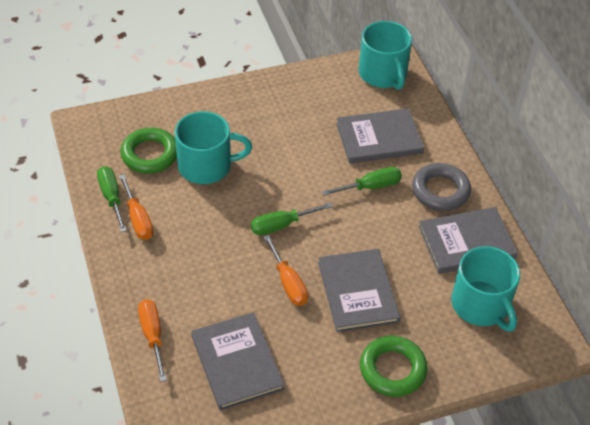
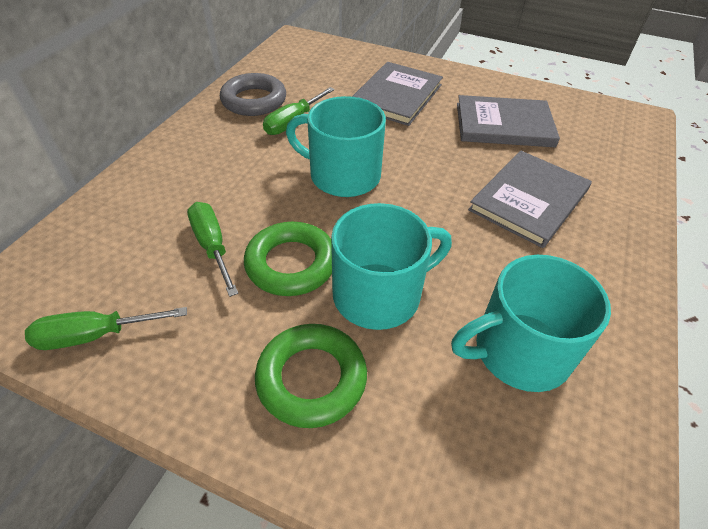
grey book: 4 -> 3
orange screwdriver: 3 -> 0

